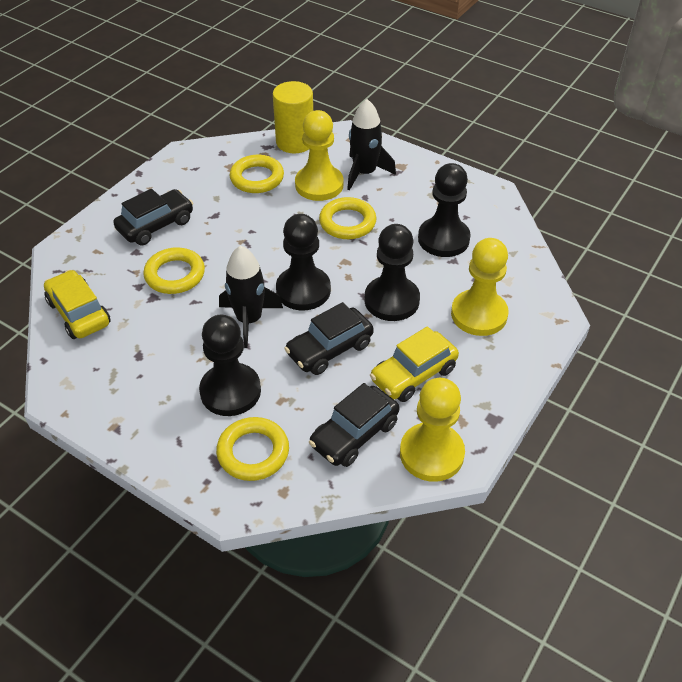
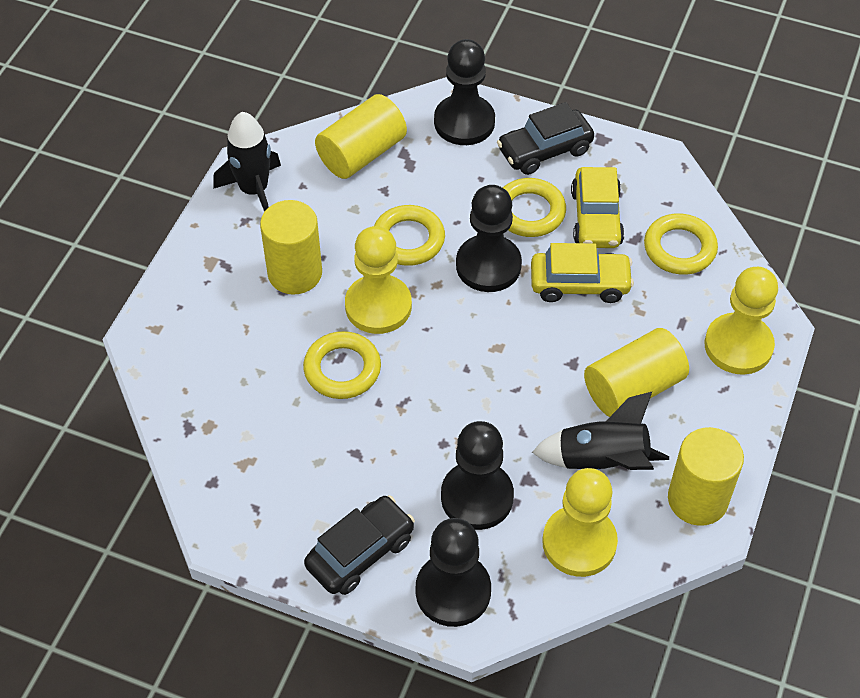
black car: 3 -> 2
yellow cylinder: 1 -> 4

